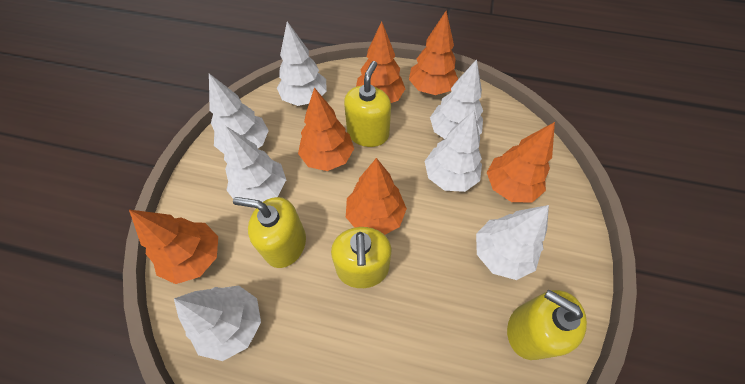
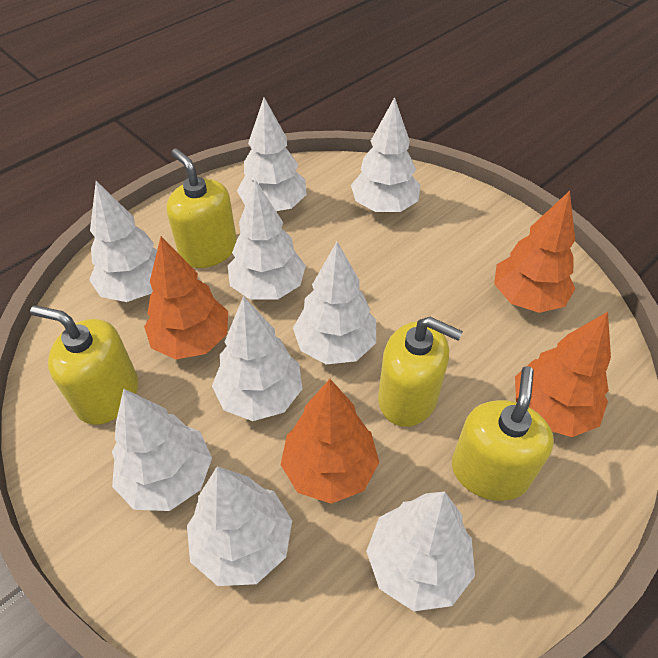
orange tree: 6 -> 4
white tree: 7 -> 9

